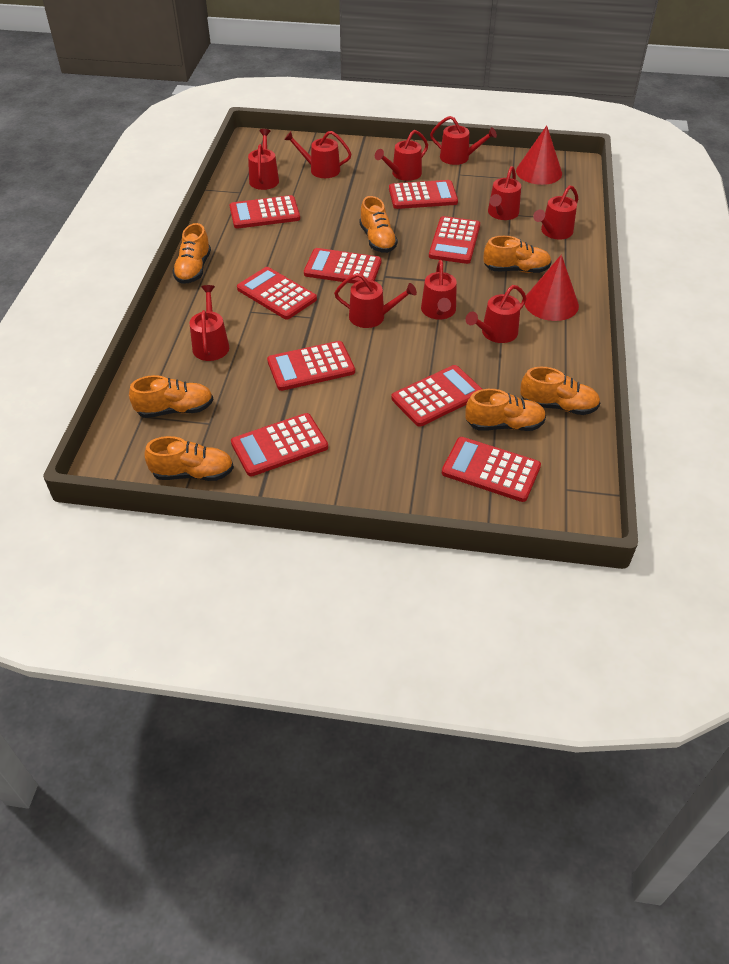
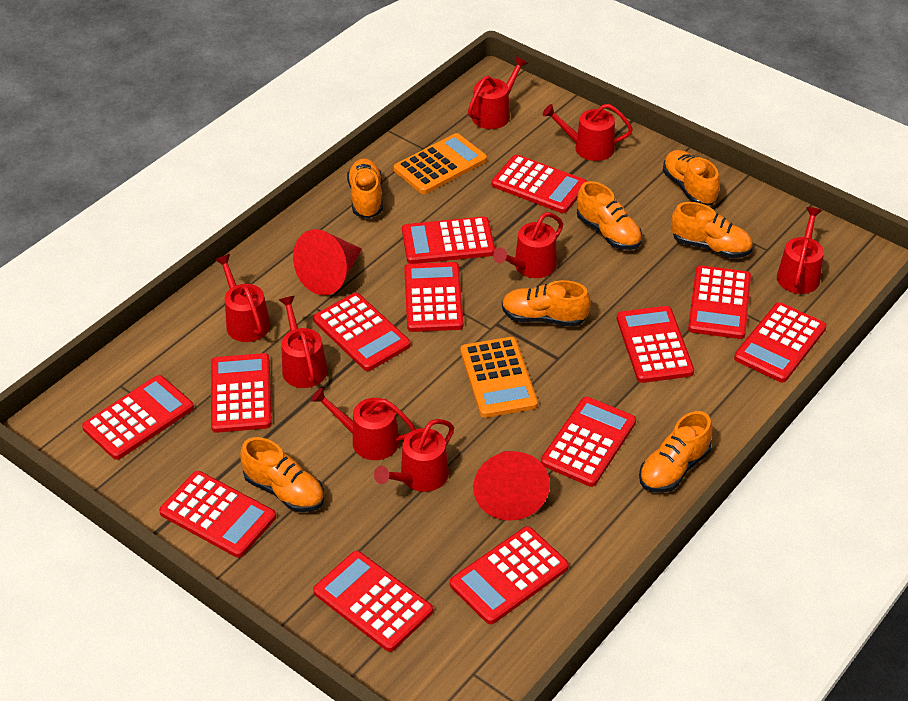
orange calculator: 0 -> 2
red calculator: 9 -> 13
red watering can: 10 -> 8

